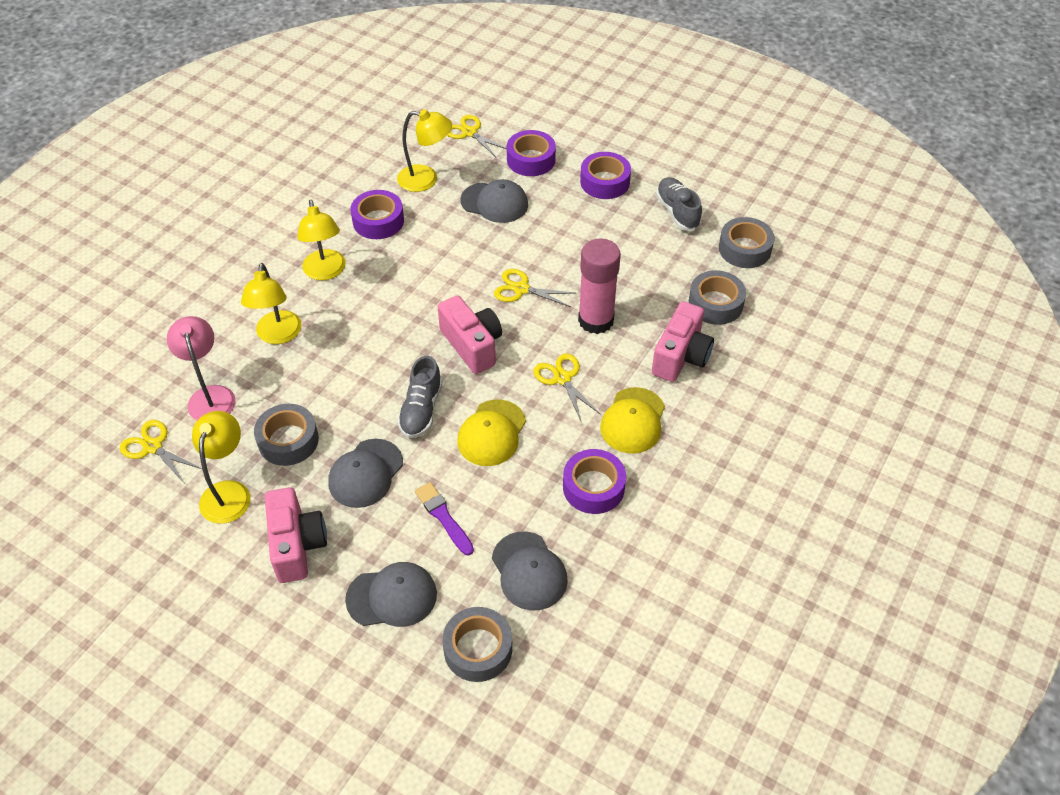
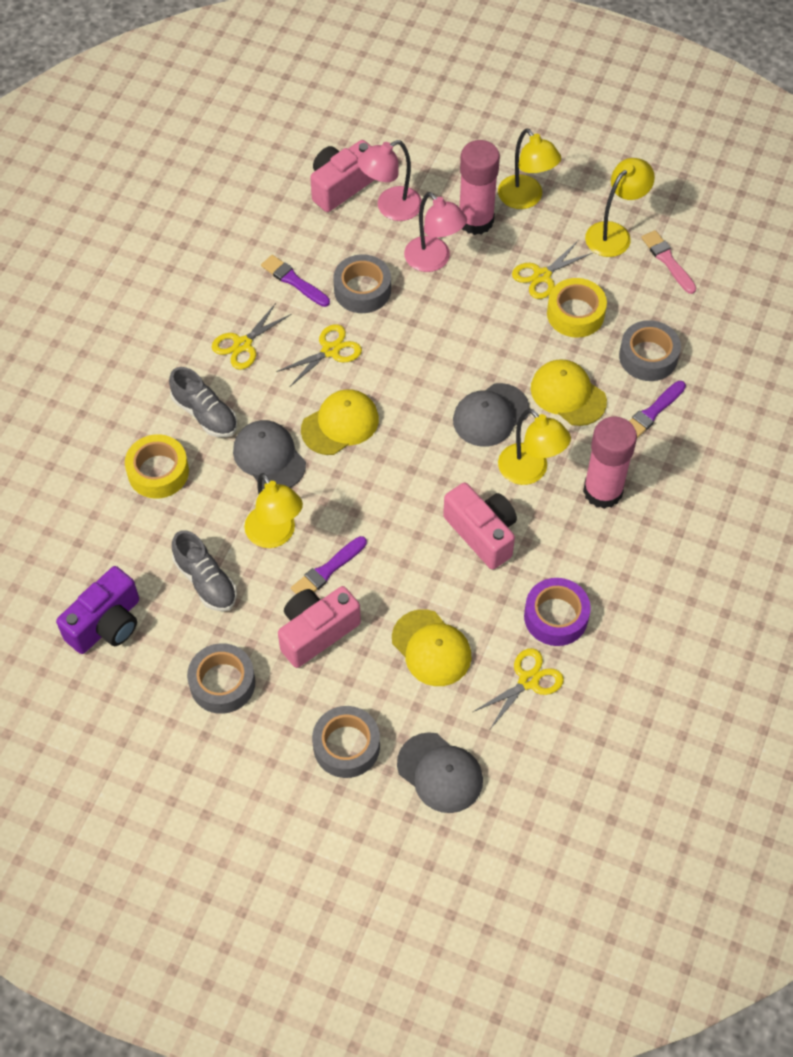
grey cap: 4 -> 3
pink brush: 0 -> 1
pink glue stick: 1 -> 2
pink lamp: 1 -> 2
purple brush: 1 -> 3
purple camera: 0 -> 1
purple tape: 4 -> 1
yellow cap: 2 -> 3
yellow tape: 0 -> 2

